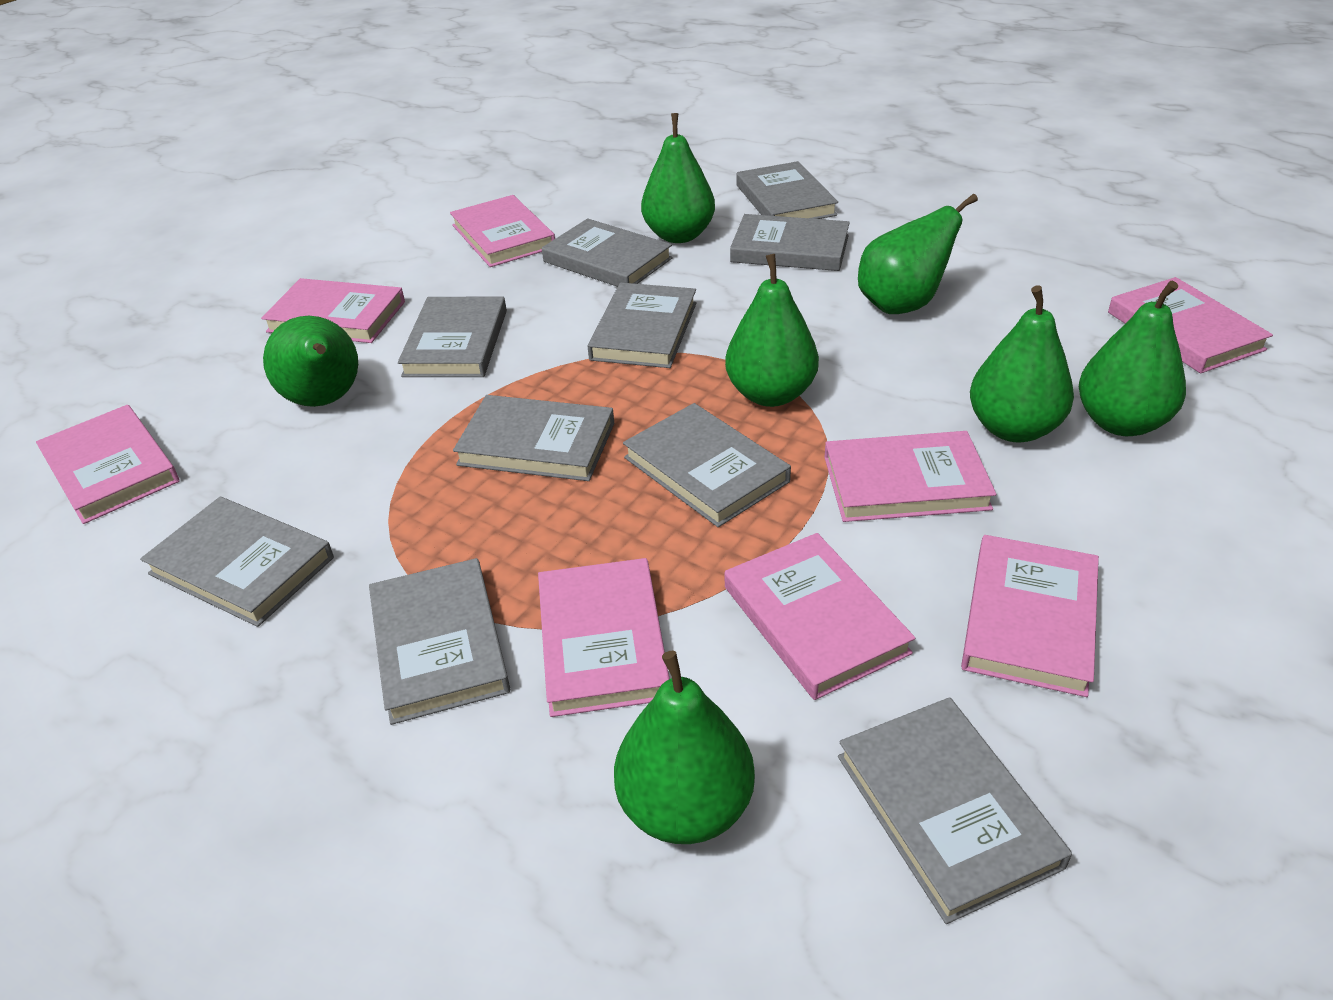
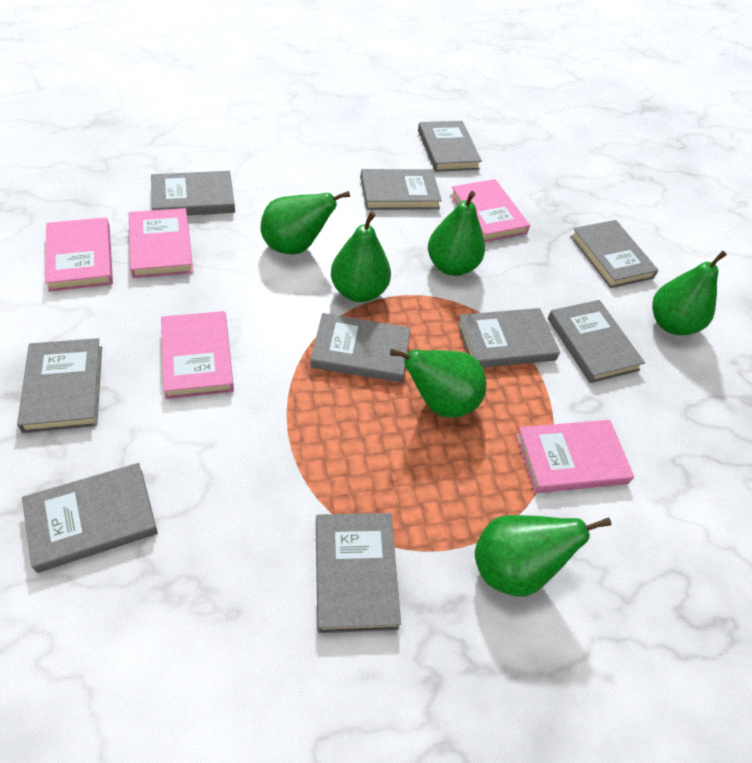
green pear: 7 -> 6
pink book: 8 -> 5

